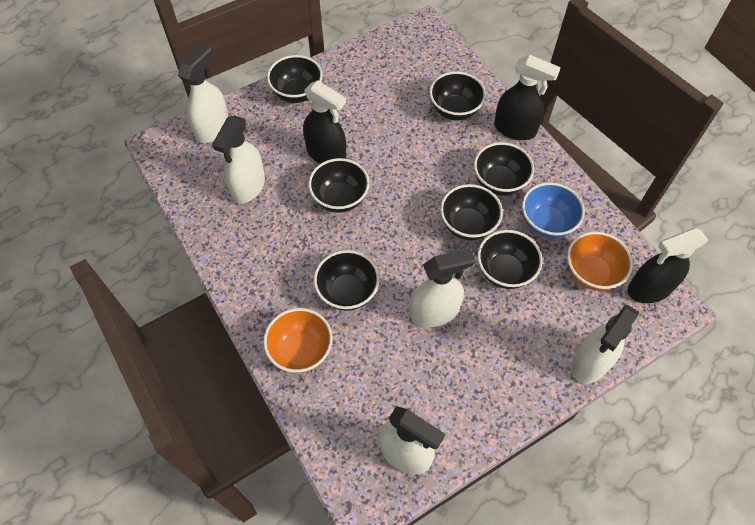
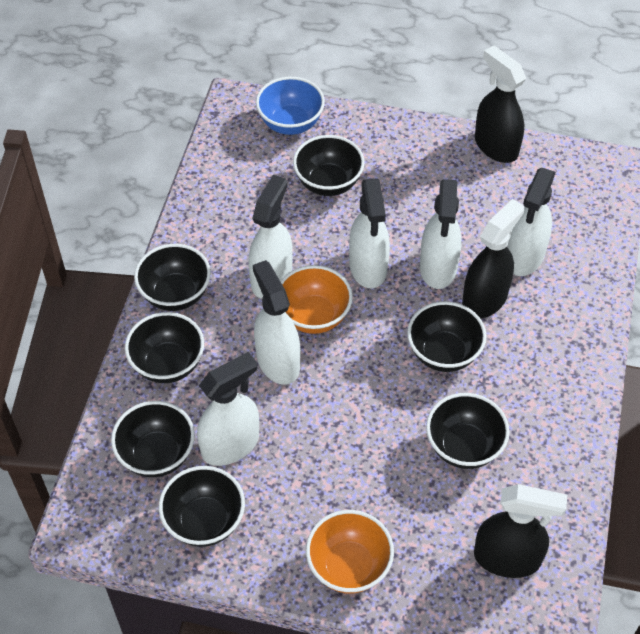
white spray bottle: 5 -> 6

